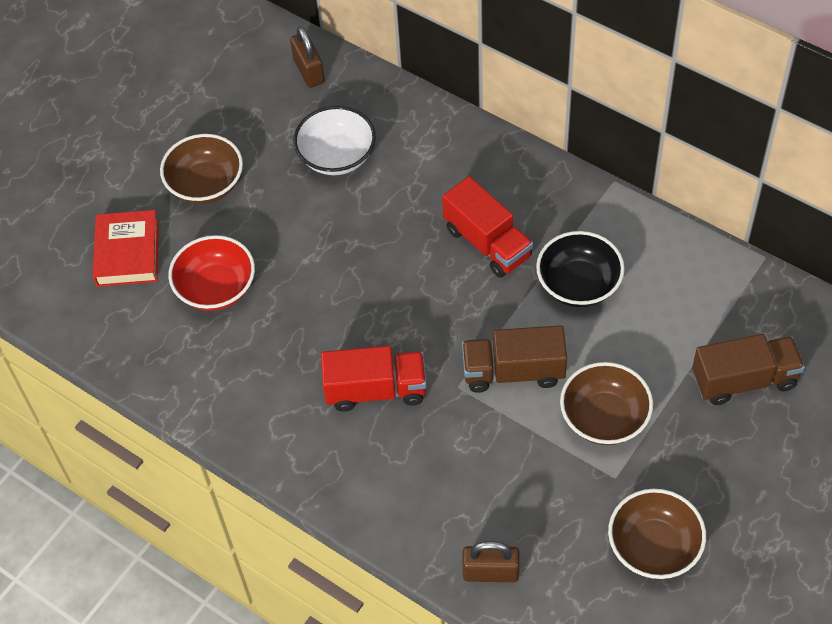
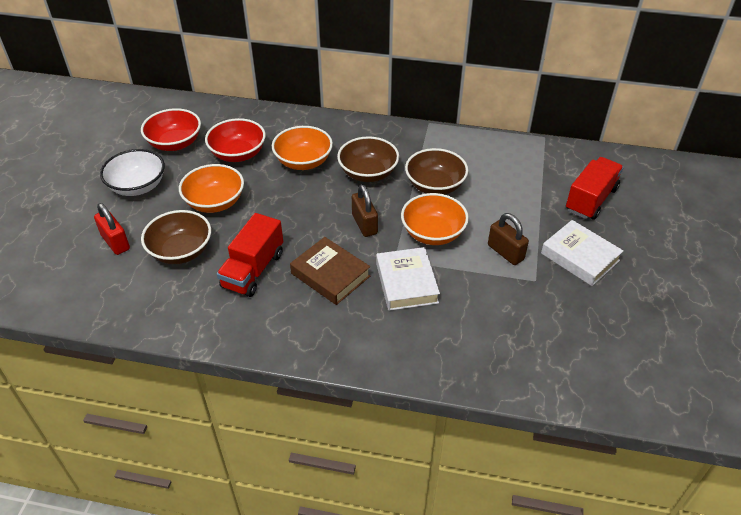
black bowl: 1 -> 0
brown book: 0 -> 1
brown truck: 2 -> 0
orange bowl: 0 -> 3
red book: 1 -> 0
red bowl: 1 -> 2
red padlock: 0 -> 1
white book: 0 -> 2

